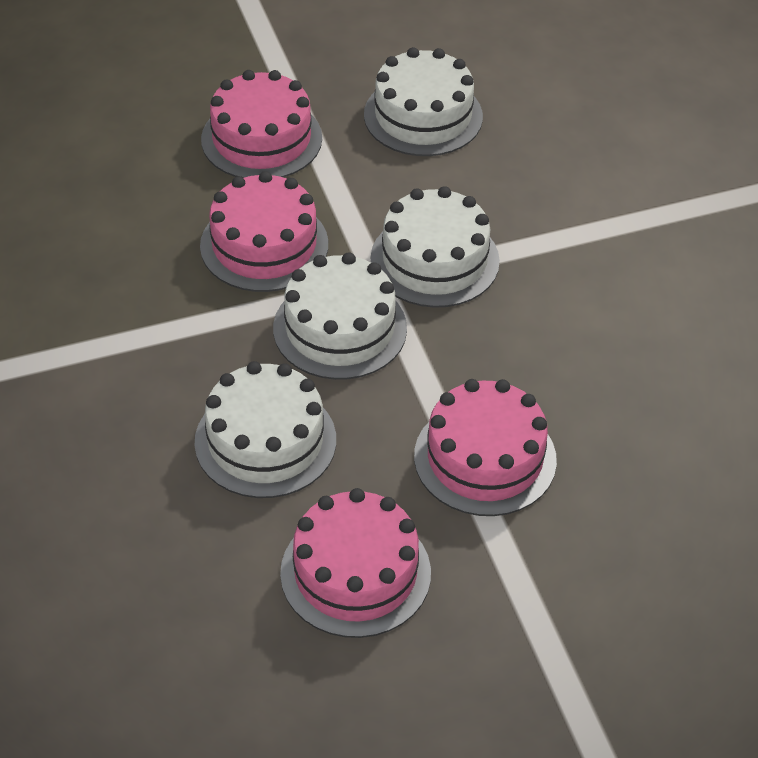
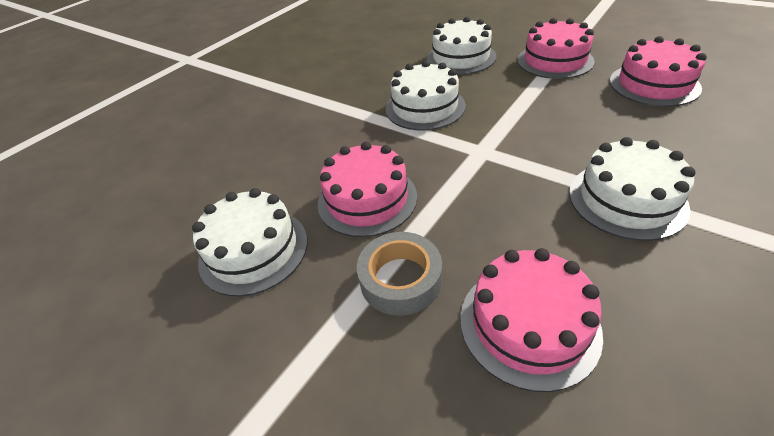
grey tape: 0 -> 1

